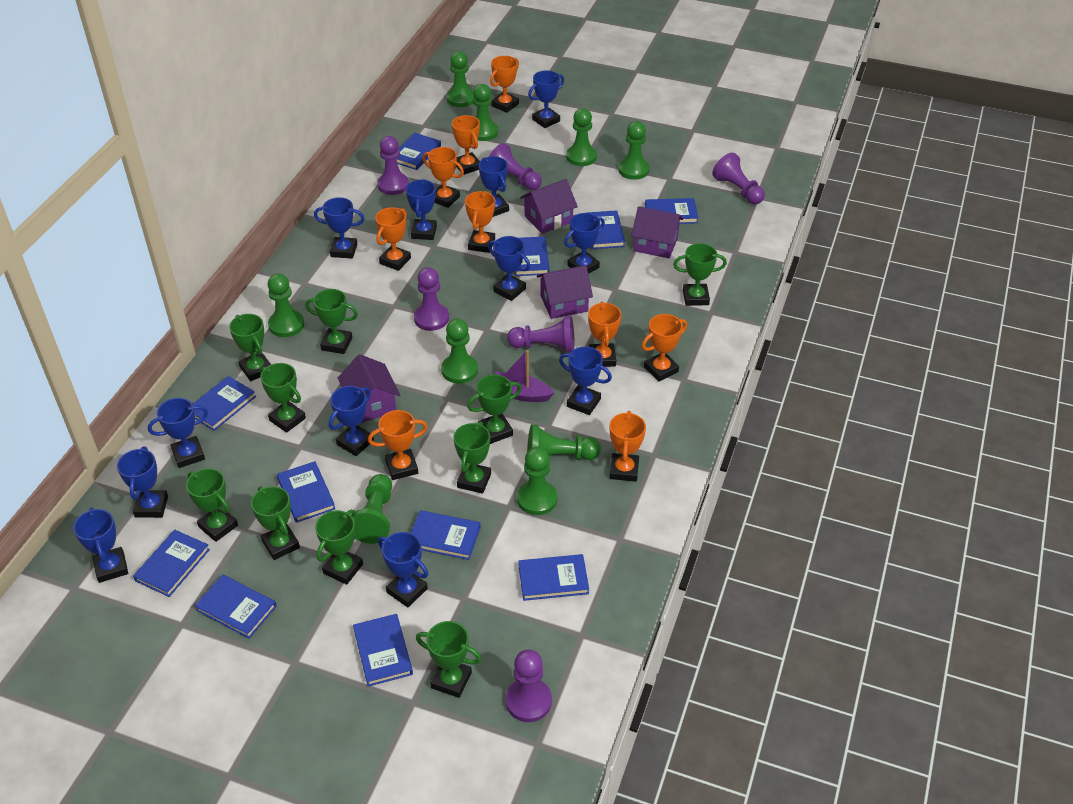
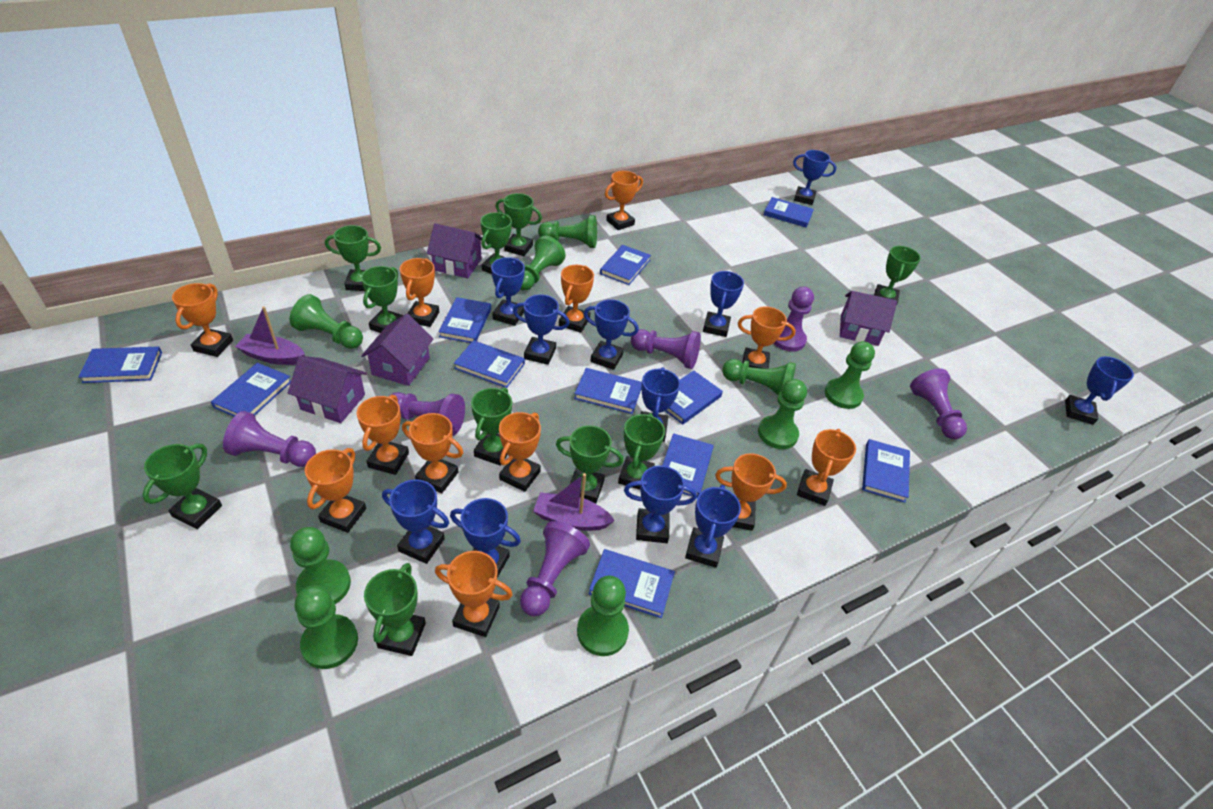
blue trophy: 12 -> 11
orange trophy: 9 -> 12
purple boat: 1 -> 2

